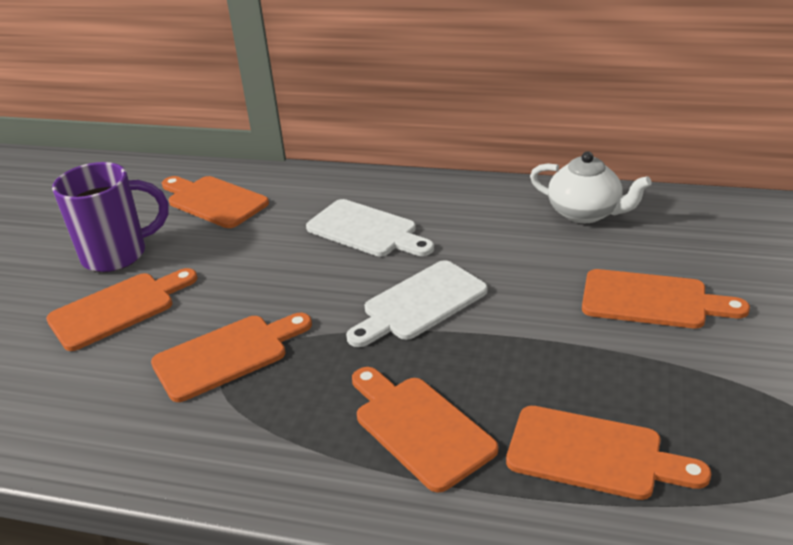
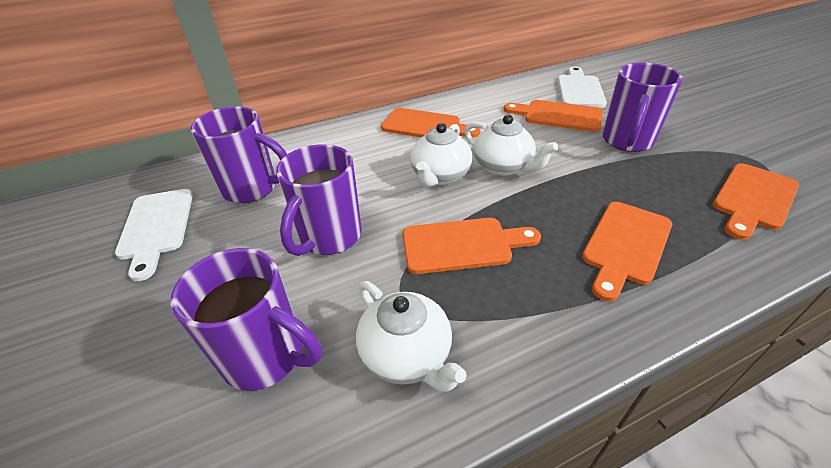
orange cutting board: 6 -> 5
purple mug: 1 -> 4
white teapot: 1 -> 3

